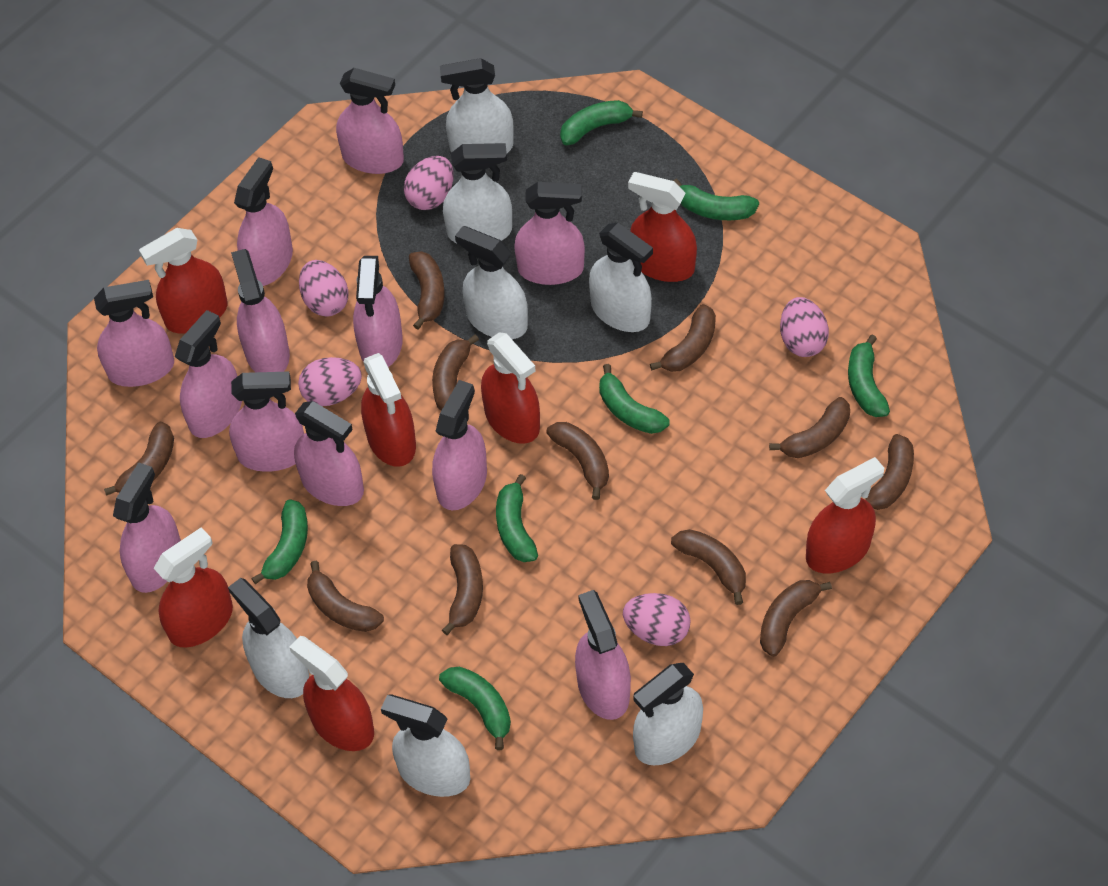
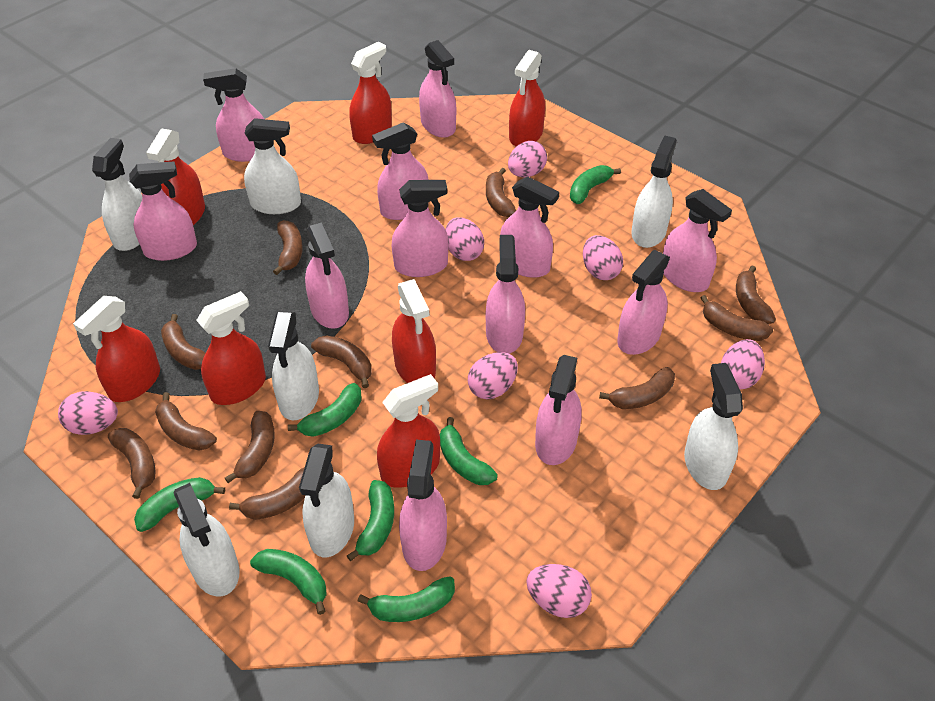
pink egg: 5 -> 7

